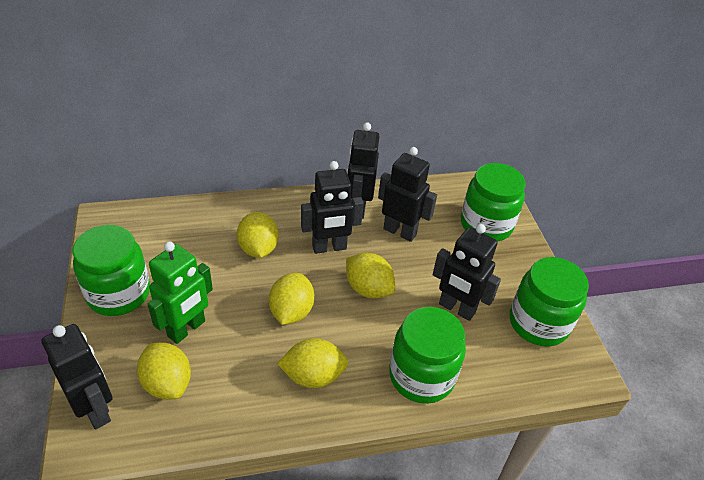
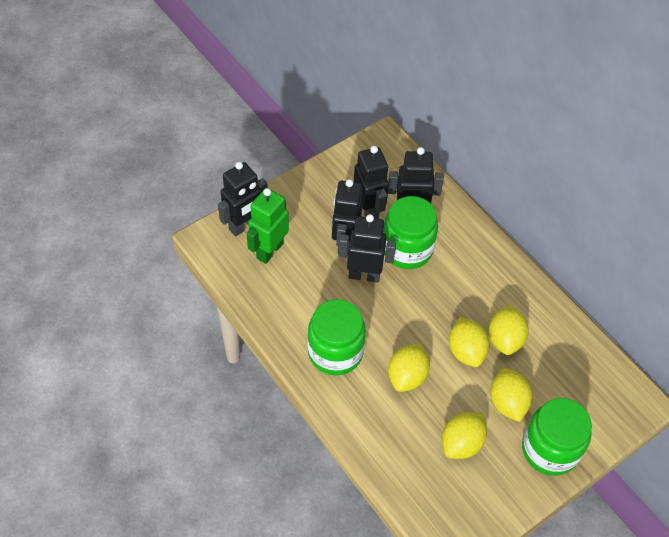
green jar: 4 -> 3

